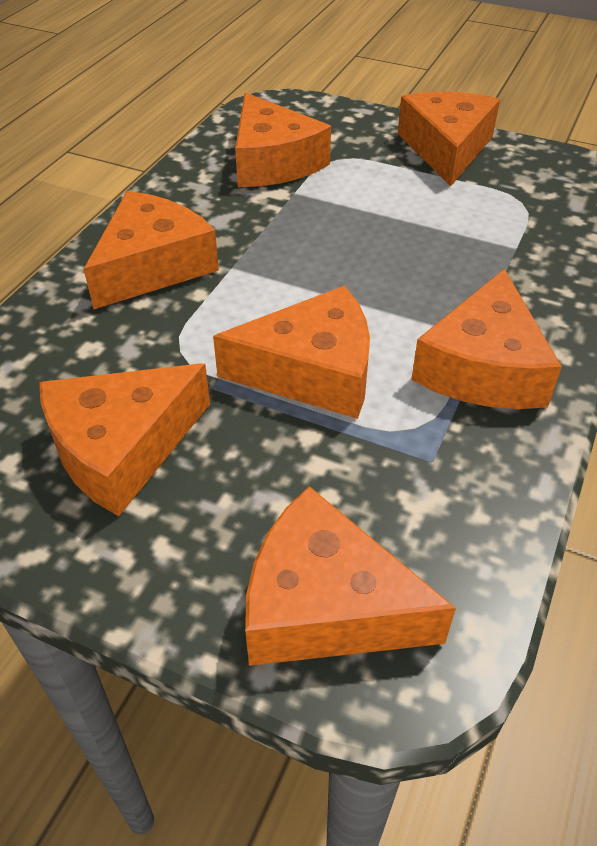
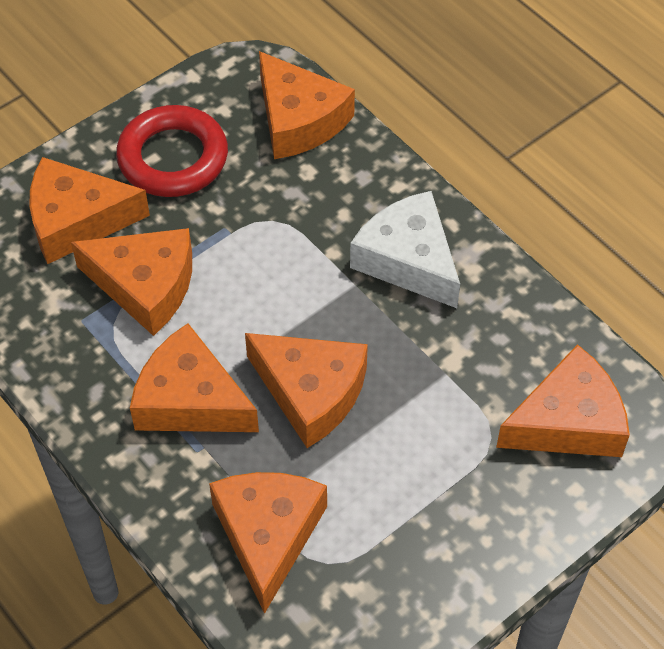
red ring: 0 -> 1
white cheese: 0 -> 1

